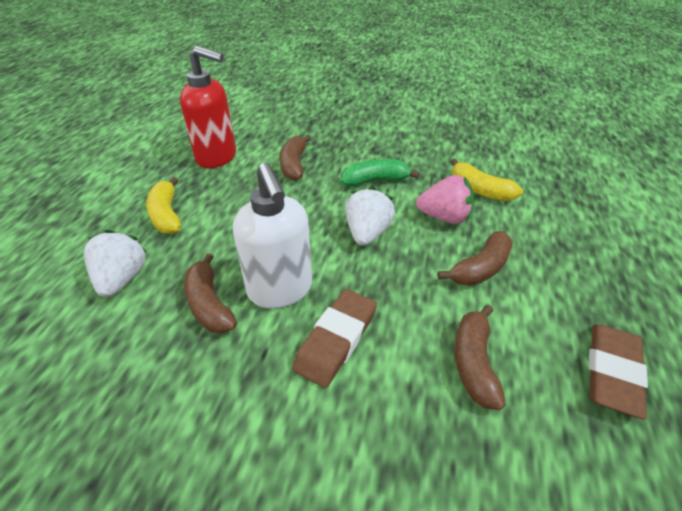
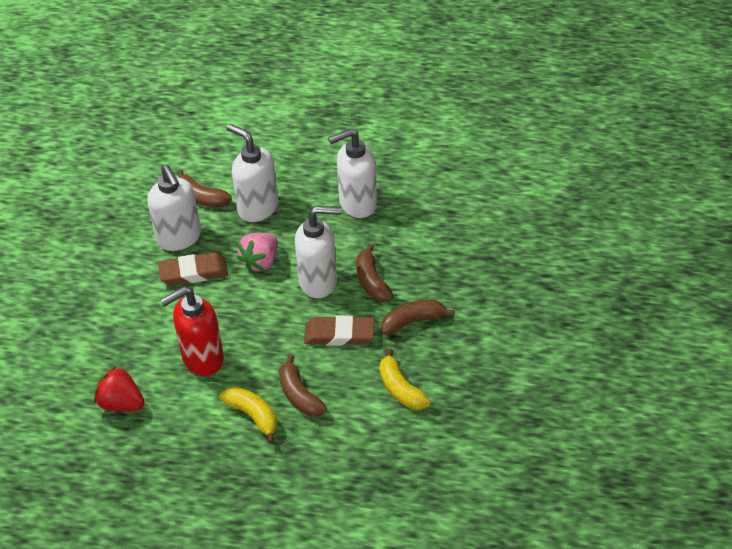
green banana: 1 -> 0
red strawberry: 0 -> 1
white soap dispenser: 1 -> 4
white strawberry: 2 -> 0

